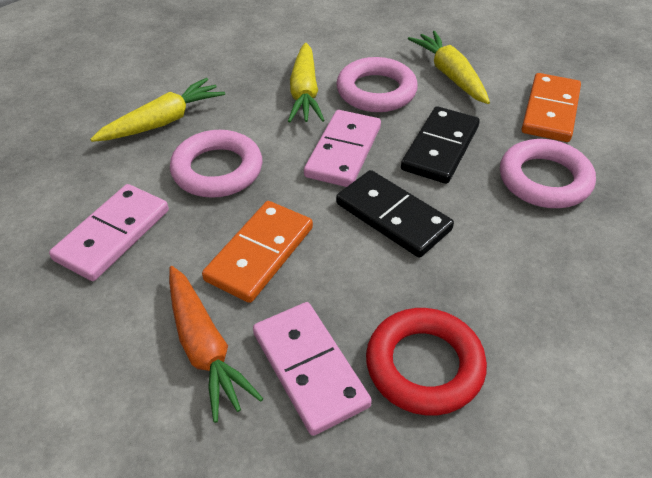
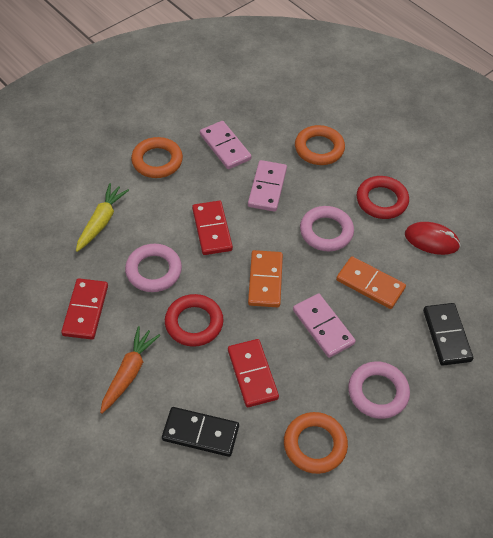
orange ring: 0 -> 3
red domino: 0 -> 3
red mouse: 0 -> 1
red ring: 1 -> 2
yellow carrot: 3 -> 1

